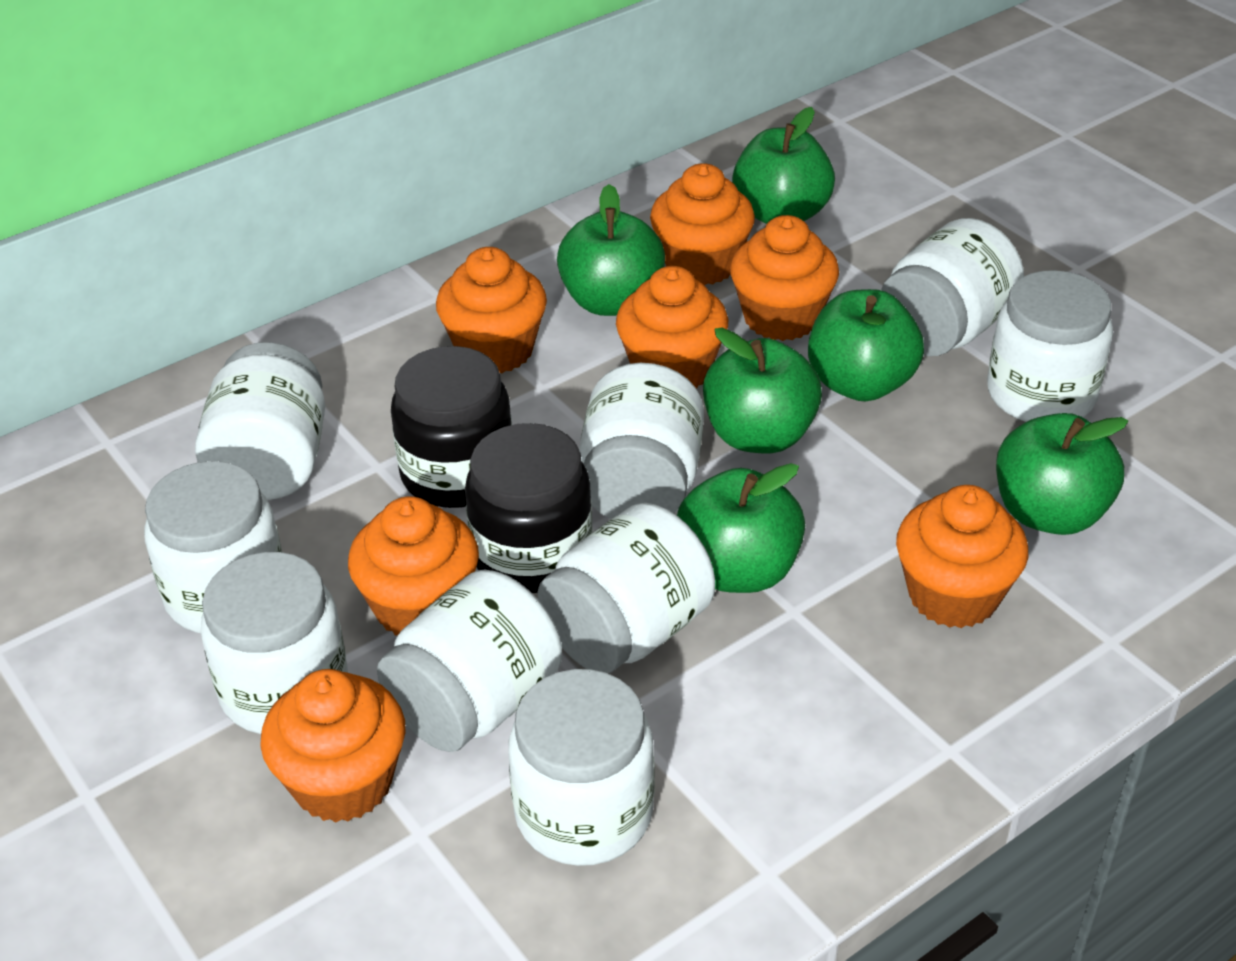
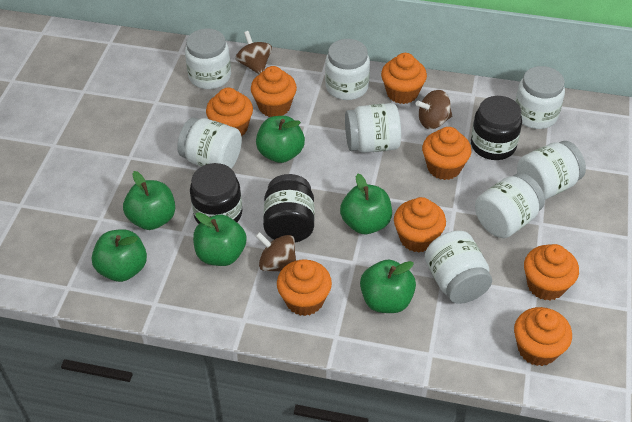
black jar: 2 -> 3
brown spinning top: 0 -> 3
orange cupcake: 7 -> 8
white jar: 9 -> 8

